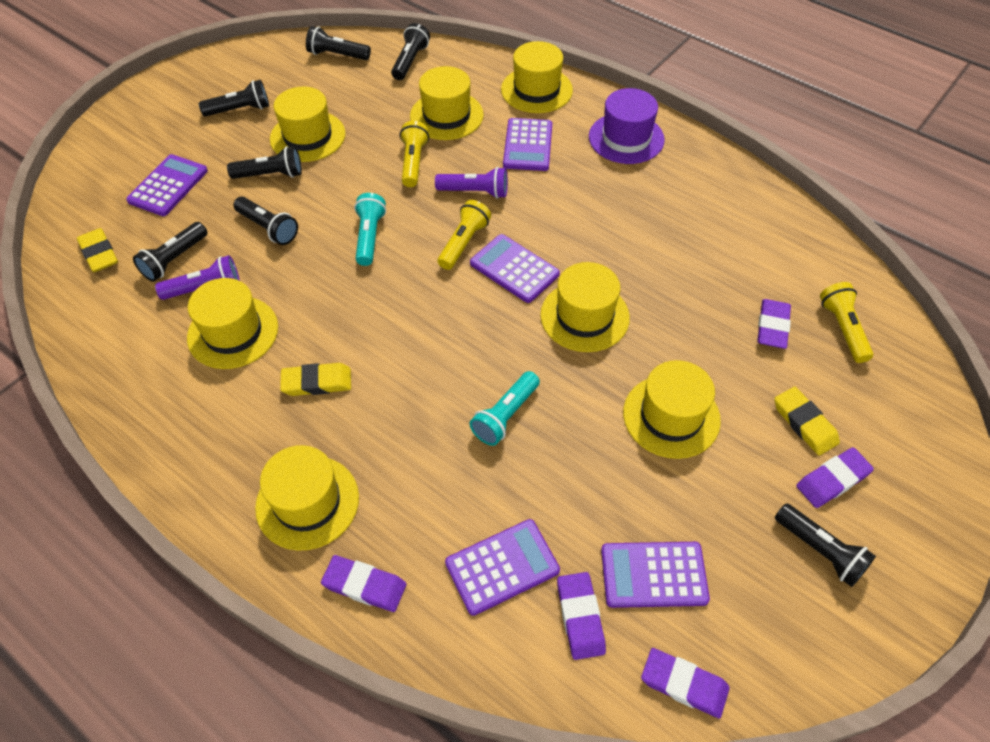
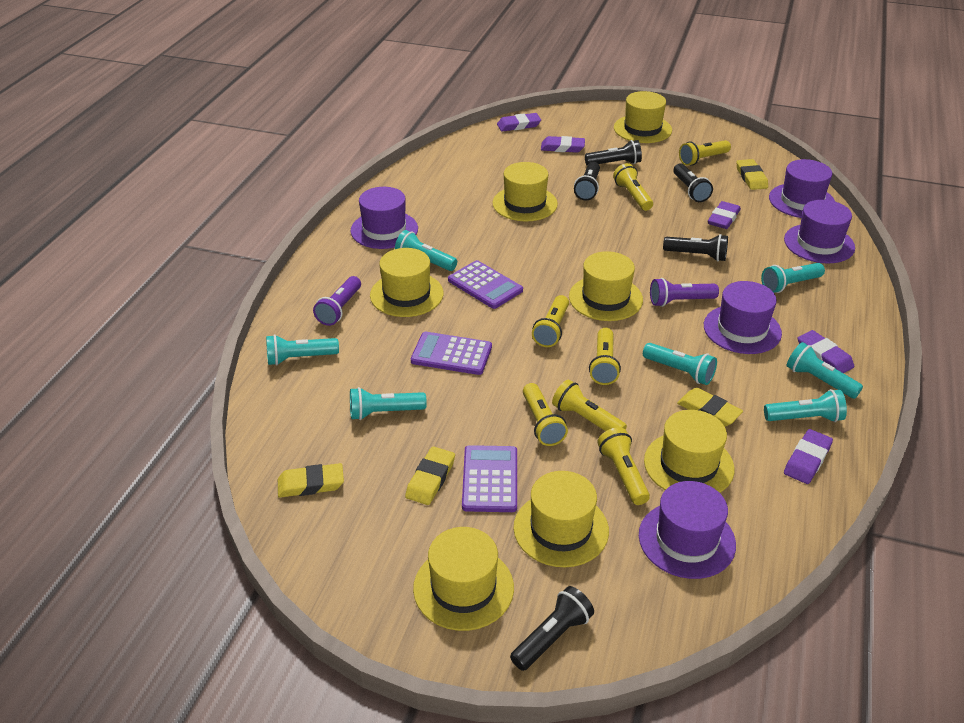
black flashlight: 7 -> 5
purple calculator: 5 -> 3
purple hat: 1 -> 5
turquoise flashlight: 2 -> 7
yellow eraser: 3 -> 4
yellow flashlight: 3 -> 7

